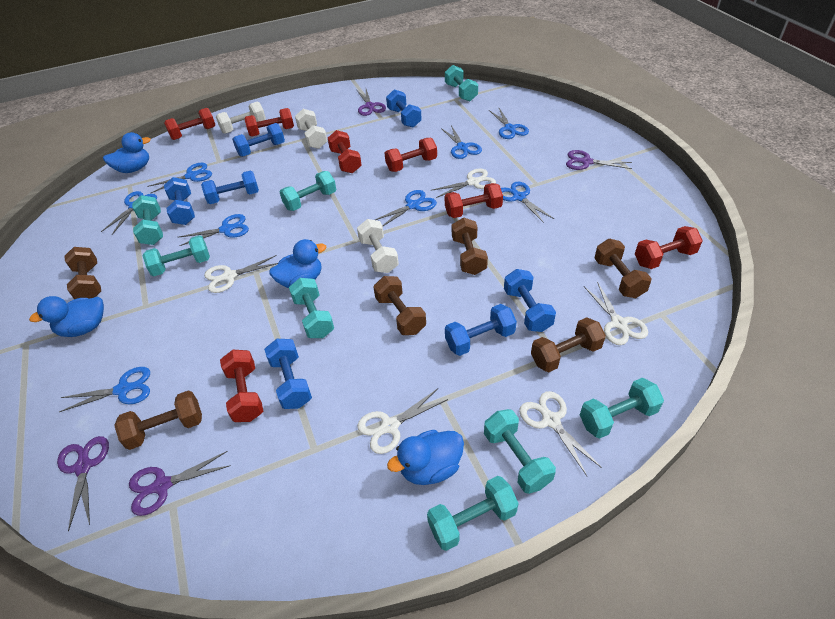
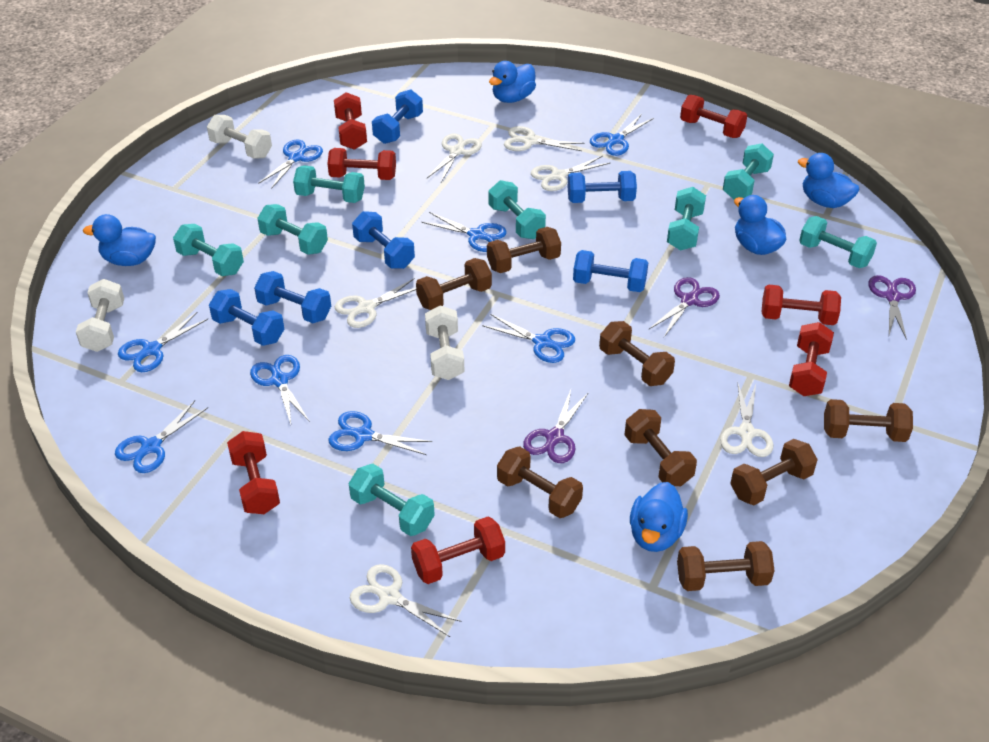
blue duck: 4 -> 5
blue dumbbell: 7 -> 6
brown dumbbell: 6 -> 8
purple scissors: 4 -> 3
white scissors: 5 -> 6

